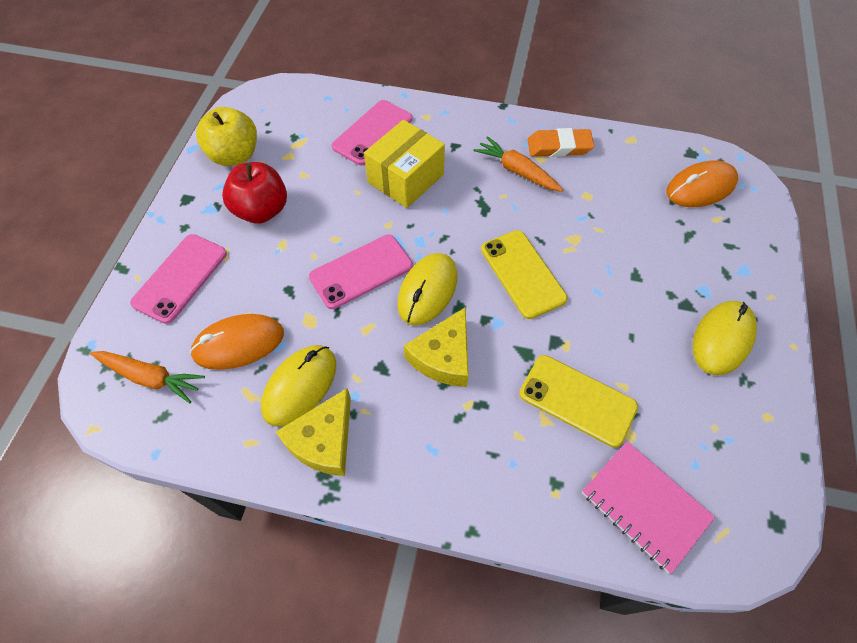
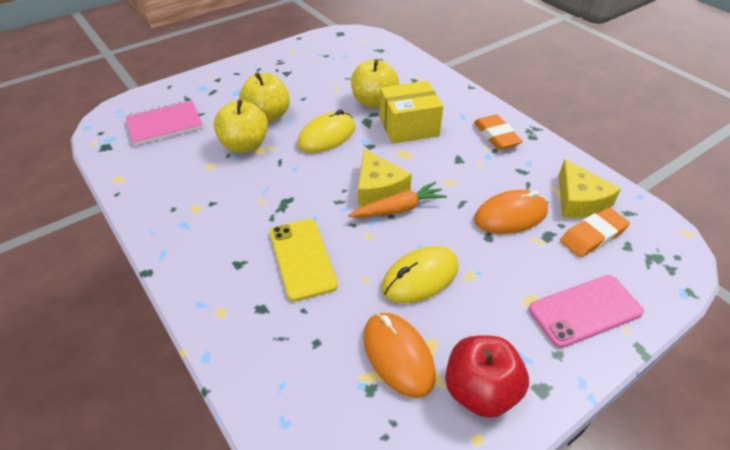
orange carrot: 2 -> 1
orange eraser: 1 -> 2
pink phone: 3 -> 1
yellow apple: 1 -> 3
yellow mouse: 3 -> 2
yellow phone: 2 -> 1

